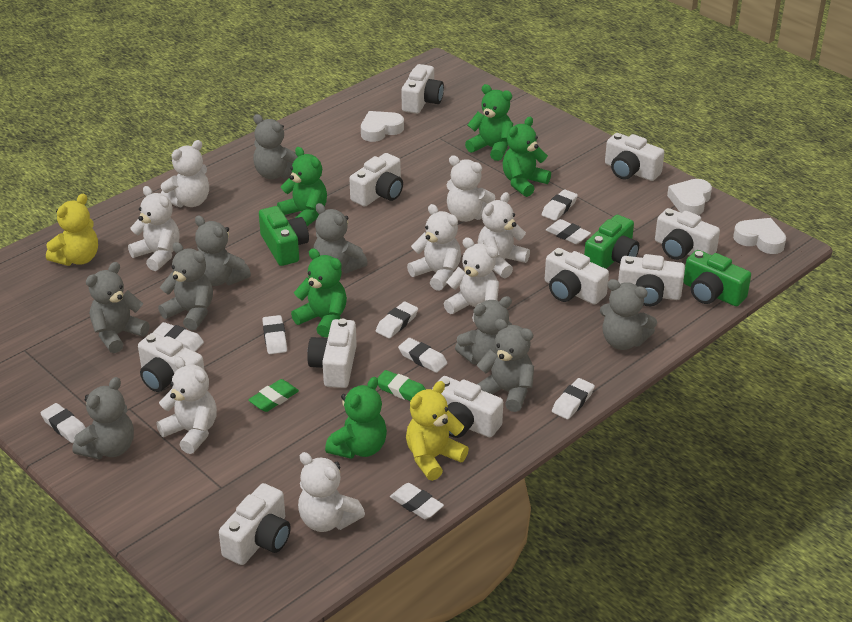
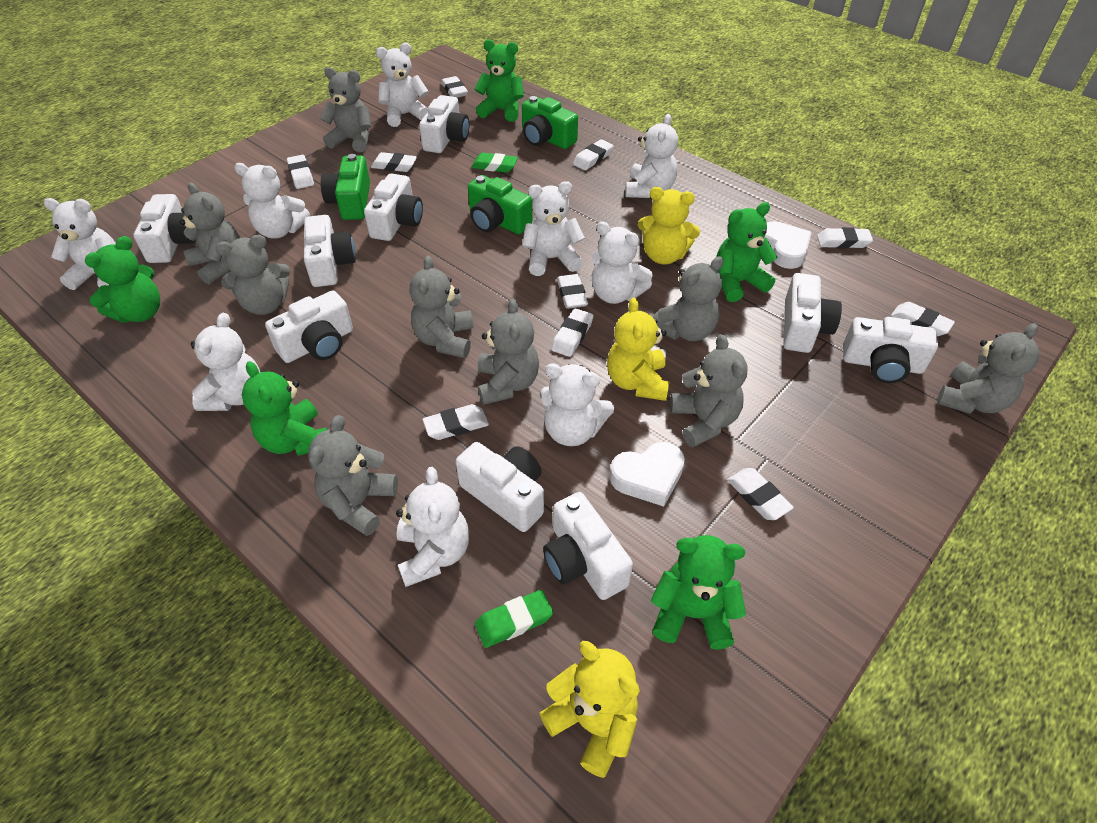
white camera: 10 -> 9
white eraser: 9 -> 10
white heart: 3 -> 2
white teddy bear: 8 -> 9
yellow teddy bear: 2 -> 3

